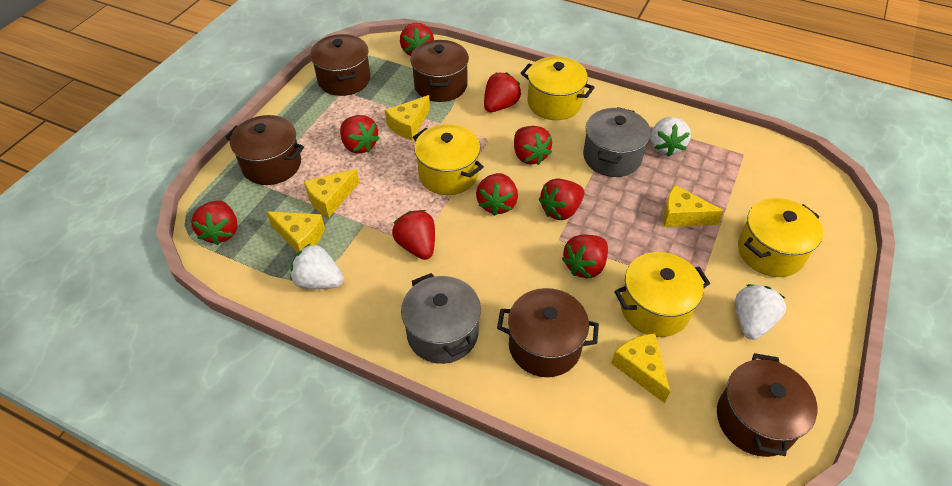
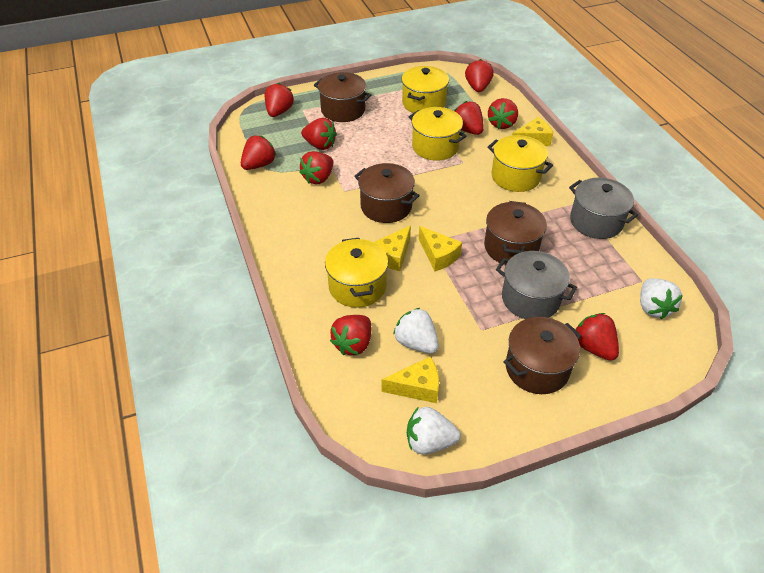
brown pot: 5 -> 4
yellow cheese: 5 -> 4

